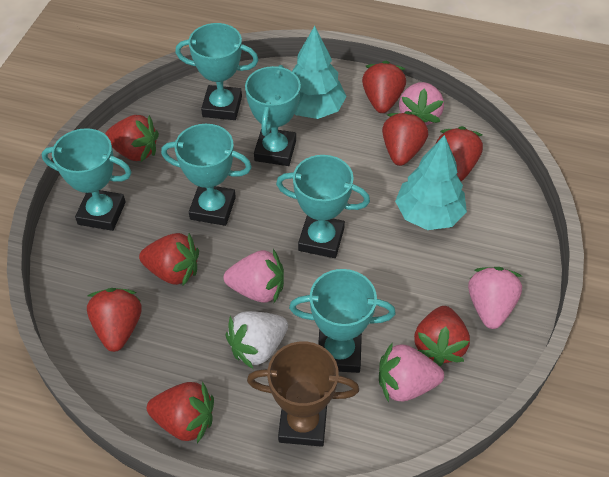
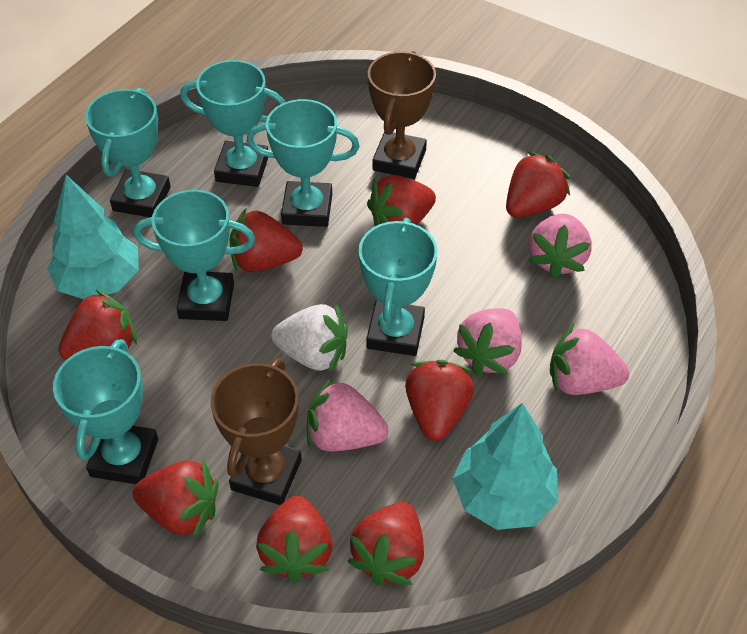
brown trophy: 1 -> 2

